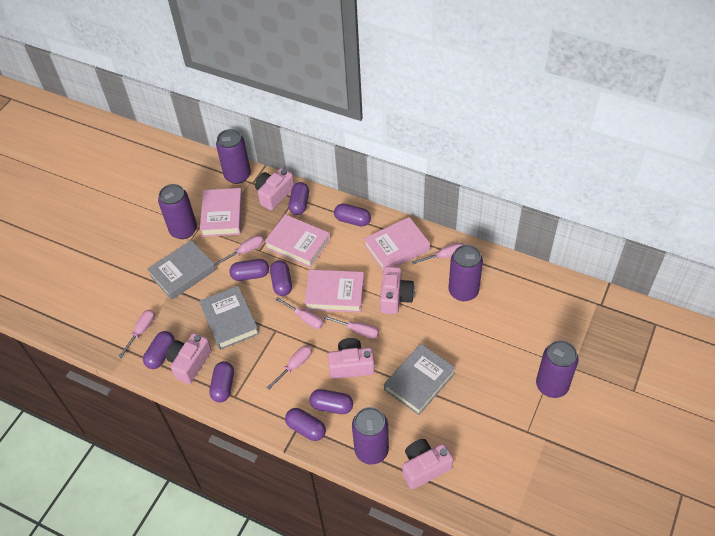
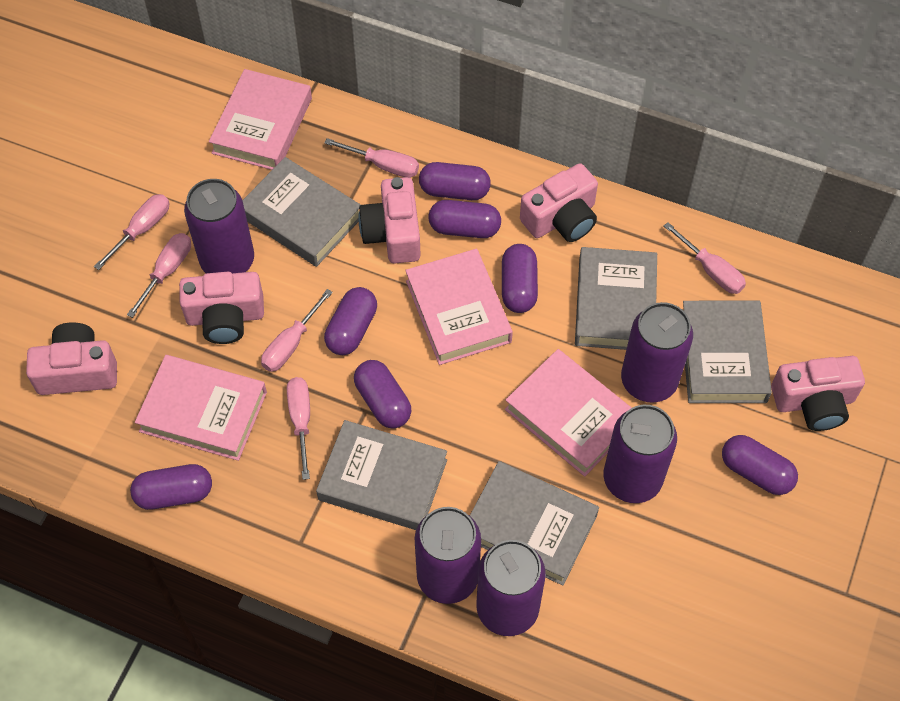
grey book: 3 -> 5
purple capsule: 8 -> 7

